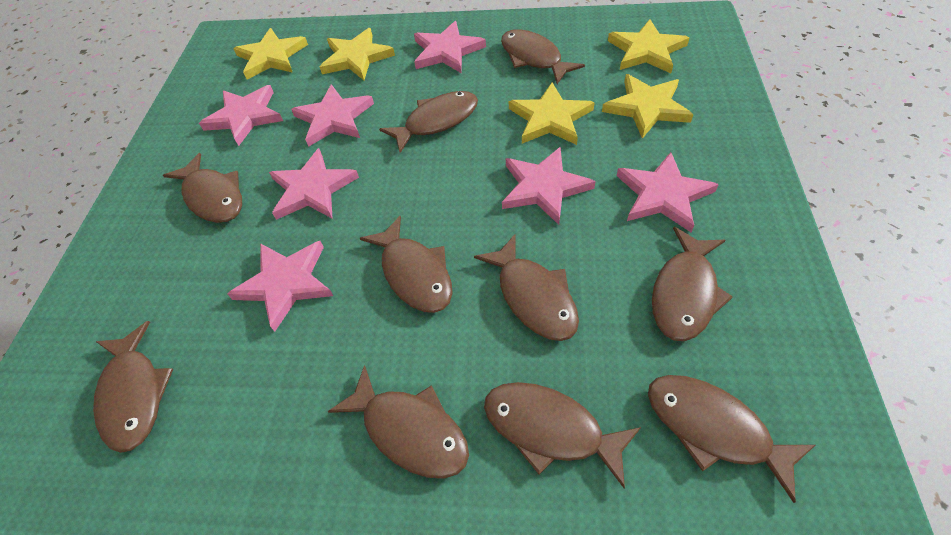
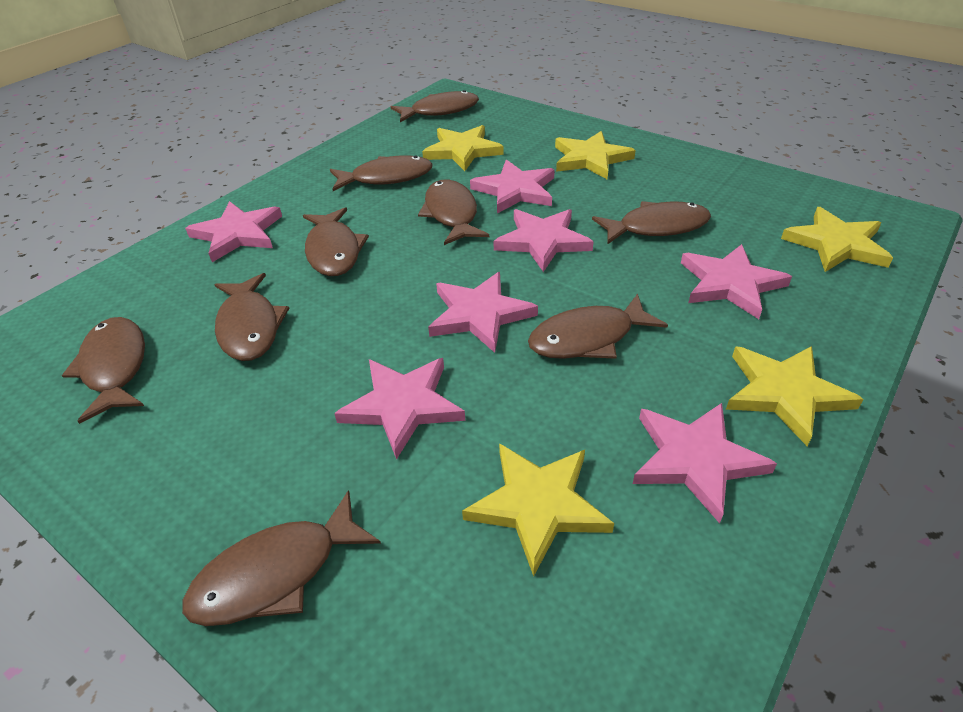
brown fish: 10 -> 9

